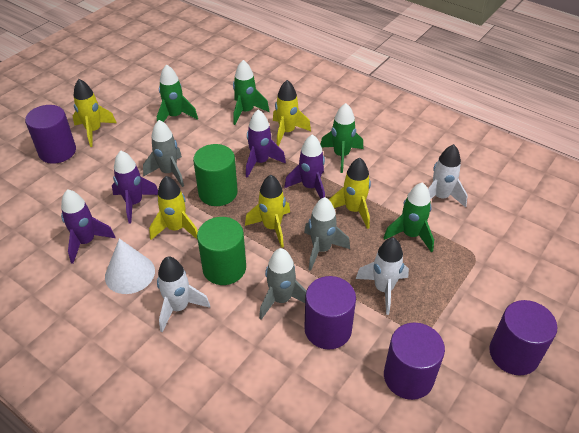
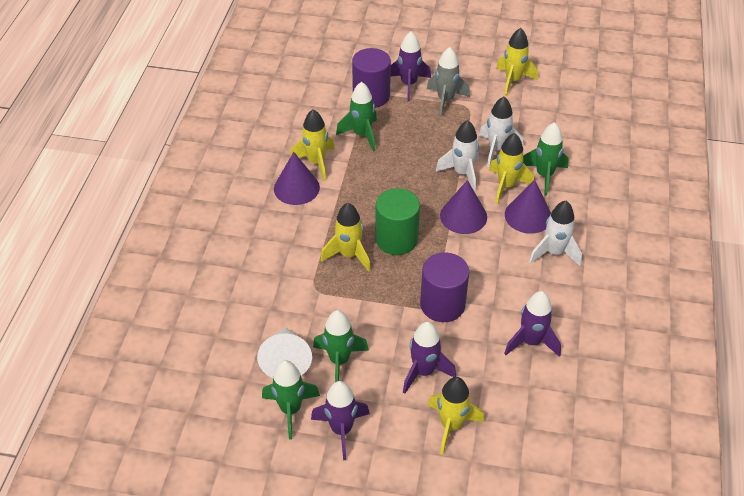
green cylinder: 2 -> 1
grey rocket: 3 -> 1
purple cone: 0 -> 3
purple cylinder: 4 -> 2

